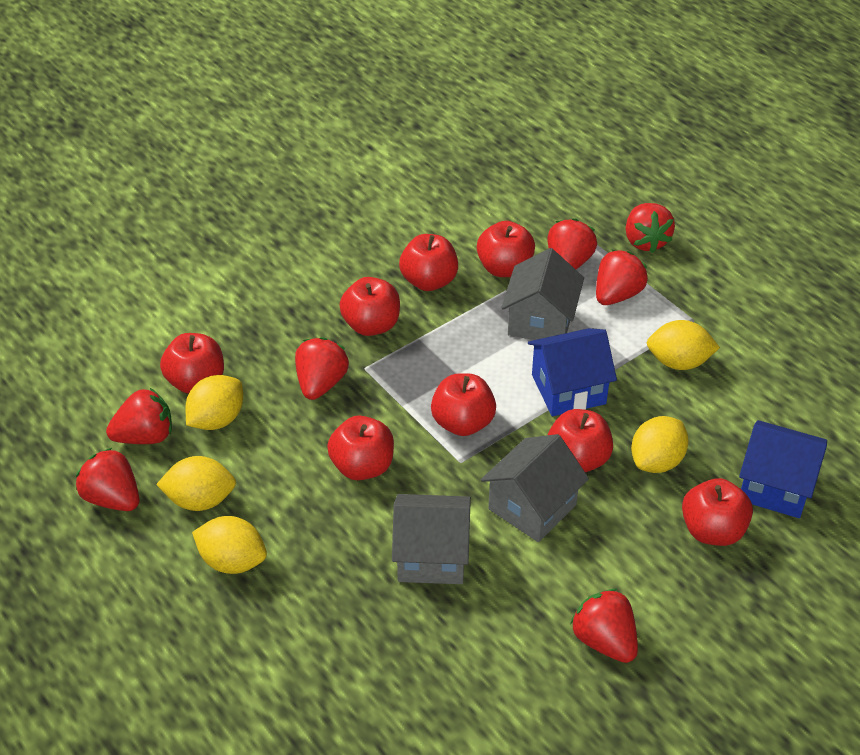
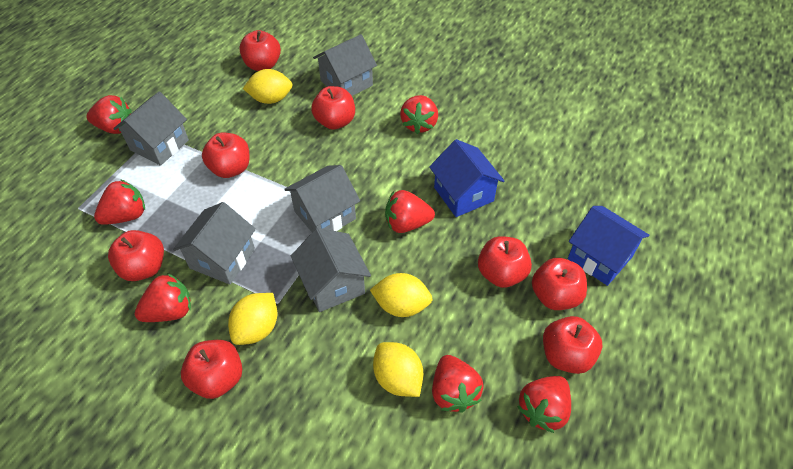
grey house: 3 -> 5
yellow lemon: 5 -> 4

